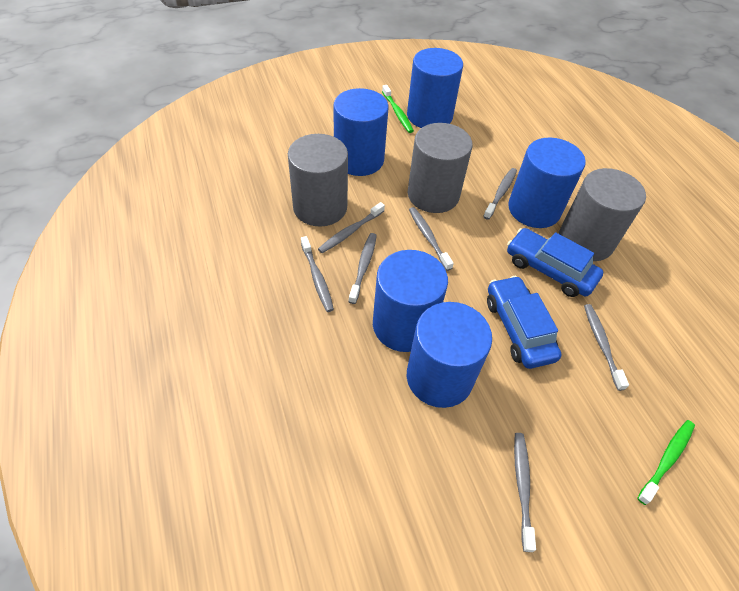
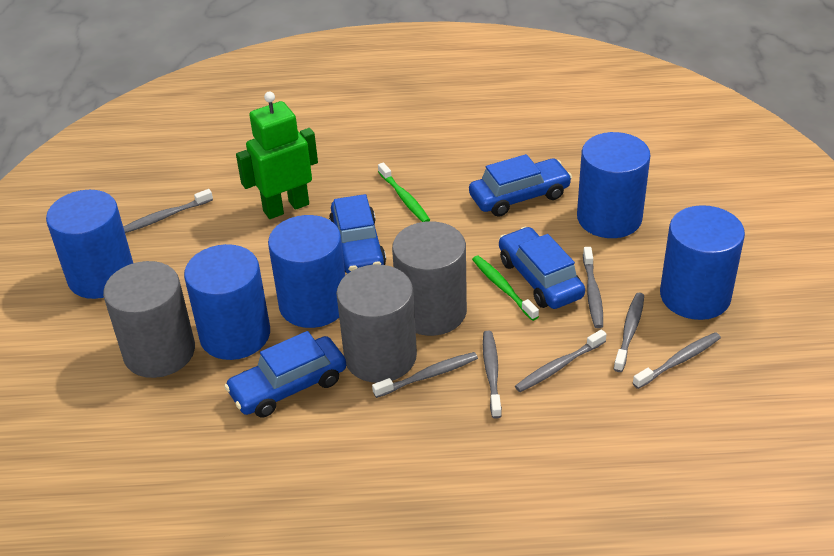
blue car: 2 -> 4
green robot: 0 -> 1

